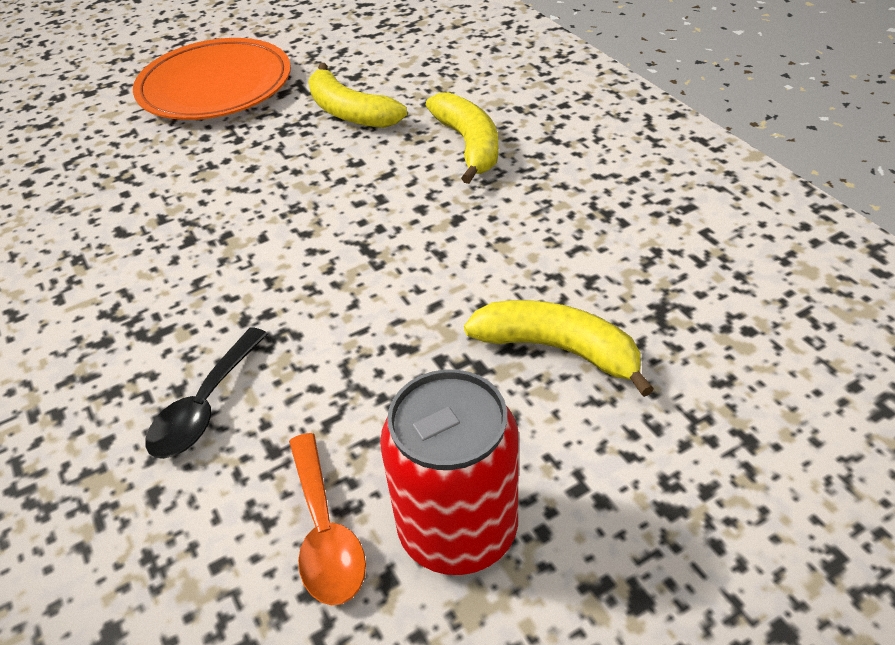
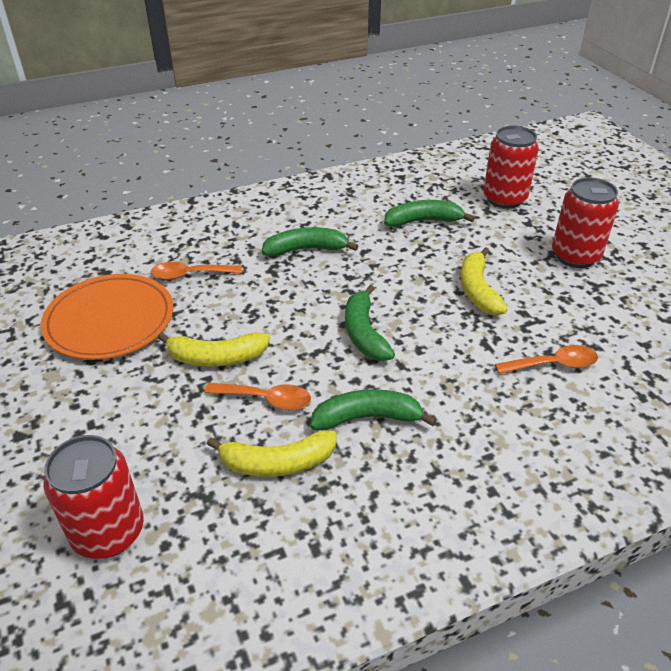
black spoon: 1 -> 0
green banana: 0 -> 4
orange spoon: 1 -> 3
red can: 1 -> 3

